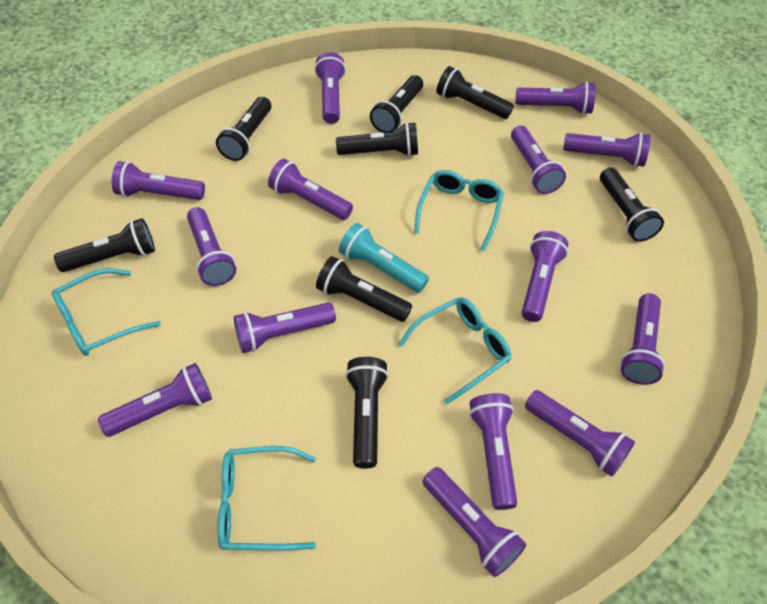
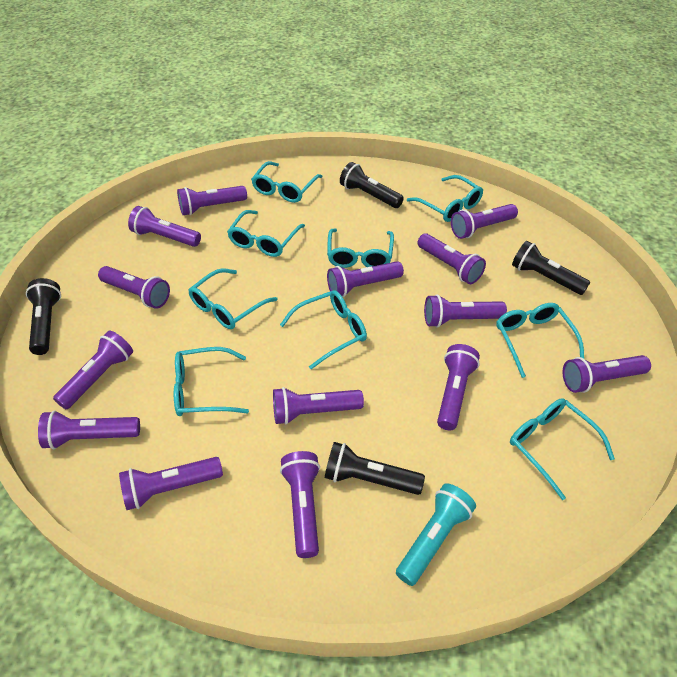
black flashlight: 8 -> 4
turquoise glasses: 4 -> 9

